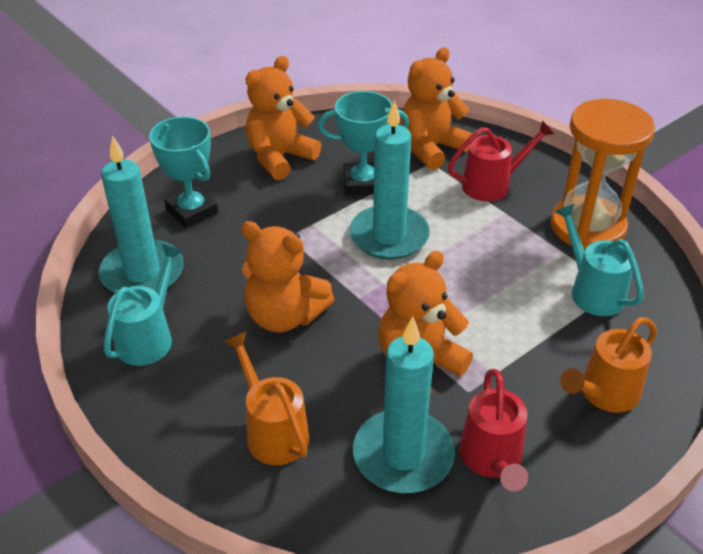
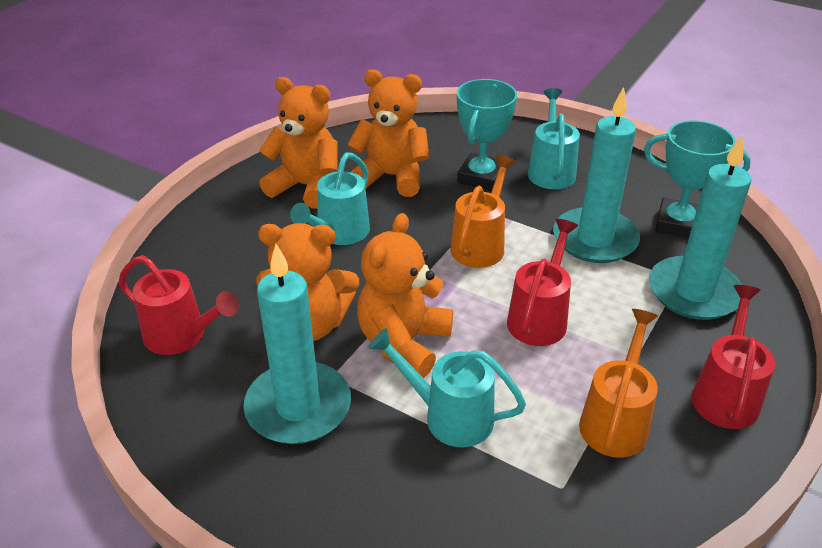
orange hourglass: 1 -> 0
red watering can: 2 -> 3
turquoise watering can: 2 -> 3

